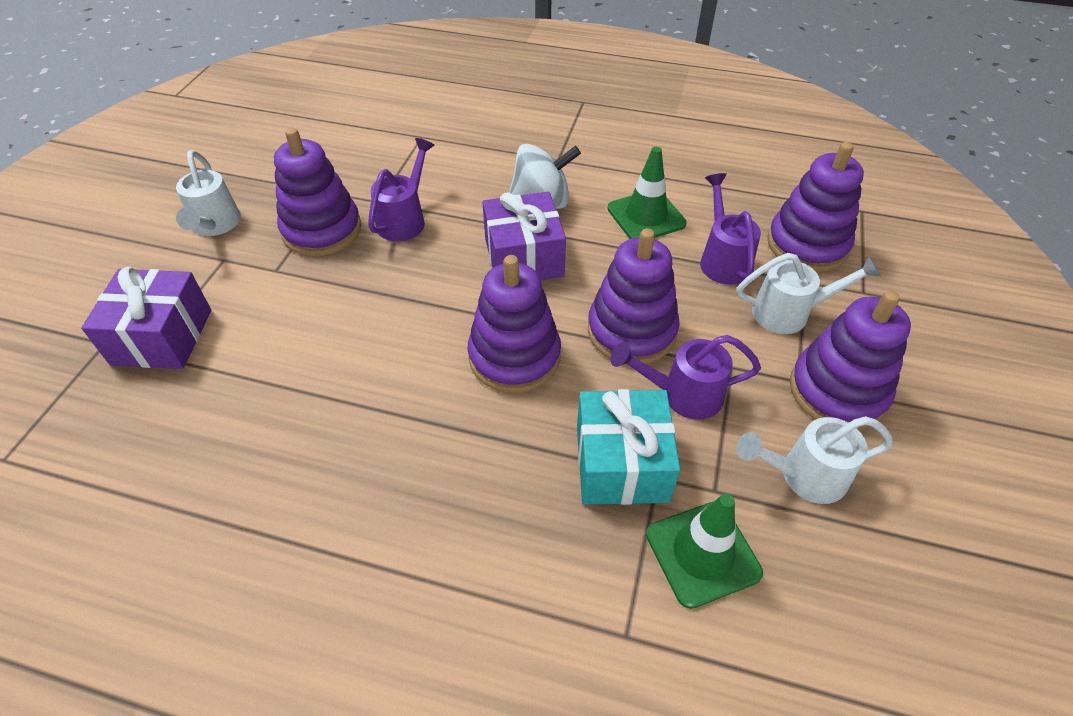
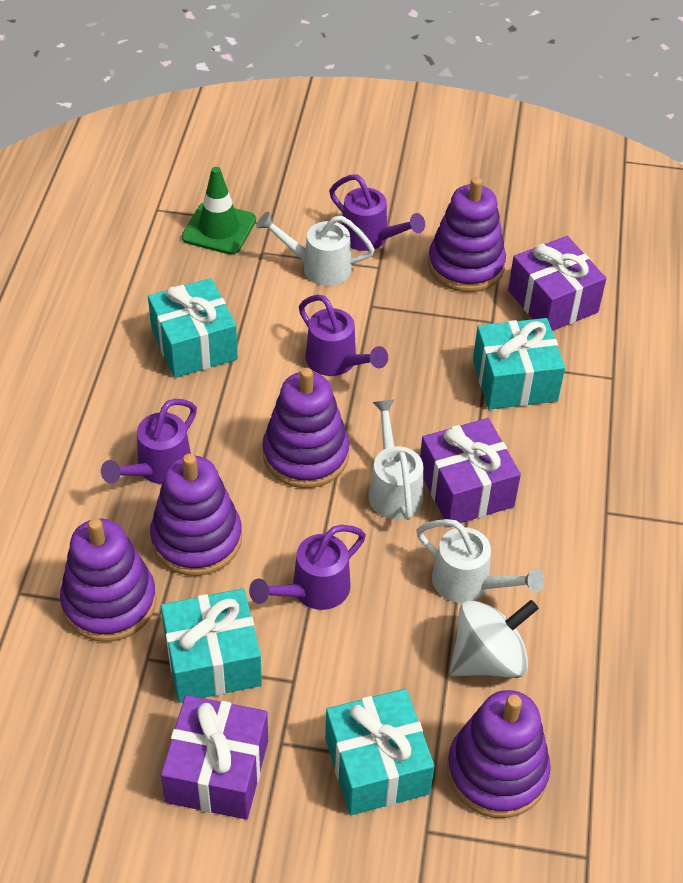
green traffic cone: 2 -> 1
purple gift: 2 -> 3
purple watering can: 3 -> 4
turquoise gift: 1 -> 4

